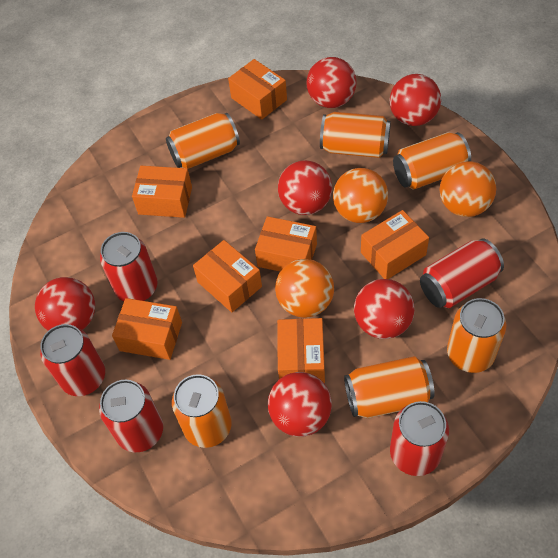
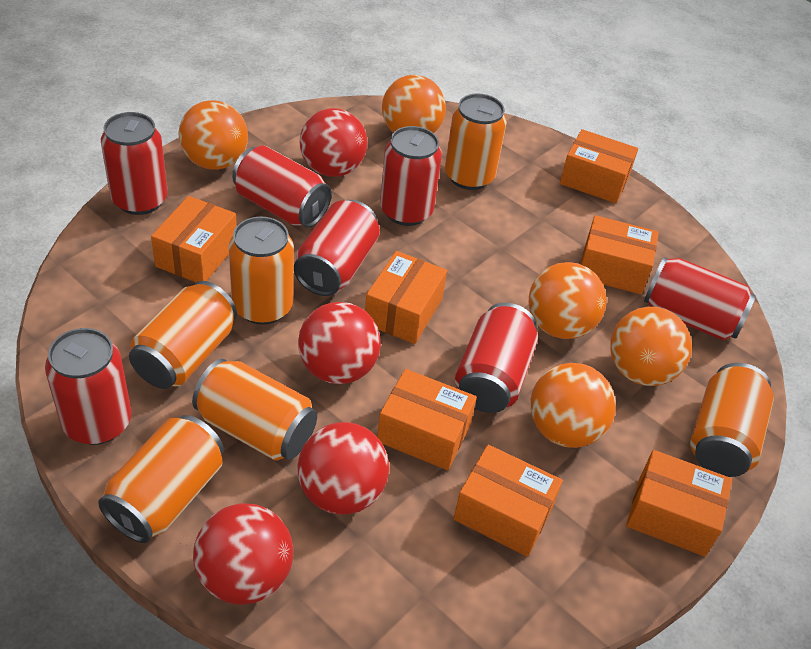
orange ball: 3 -> 5
red ball: 6 -> 4
red can: 5 -> 7

